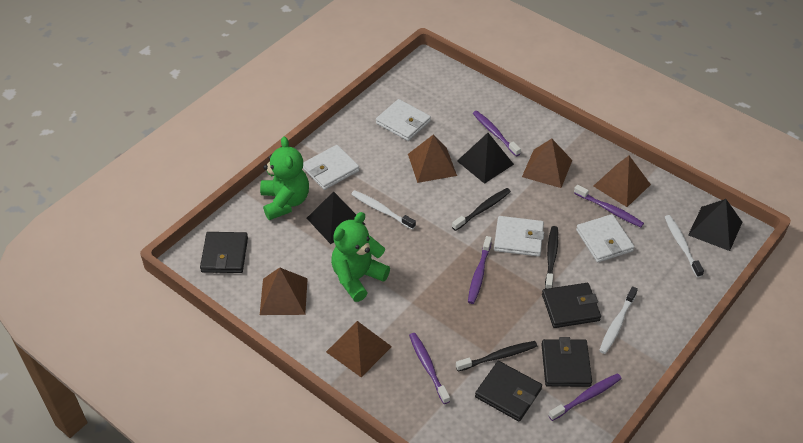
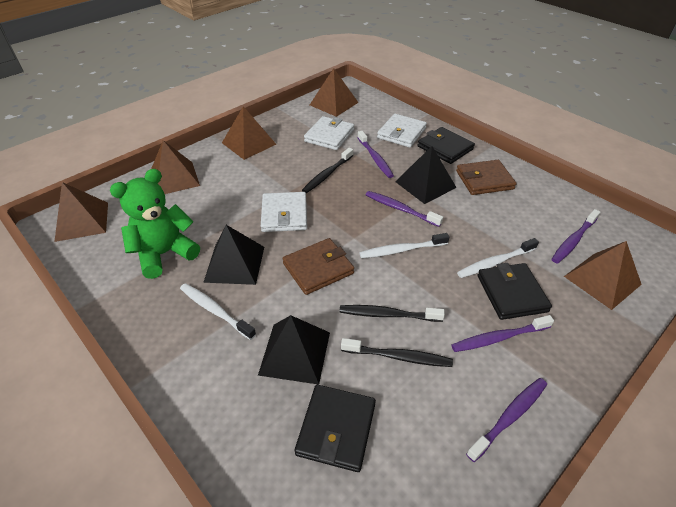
black wallet: 4 -> 3
brown wallet: 0 -> 2
green teddy bear: 2 -> 1
white wallet: 4 -> 3

